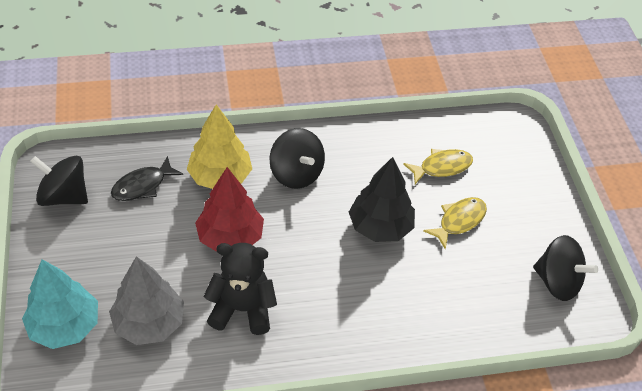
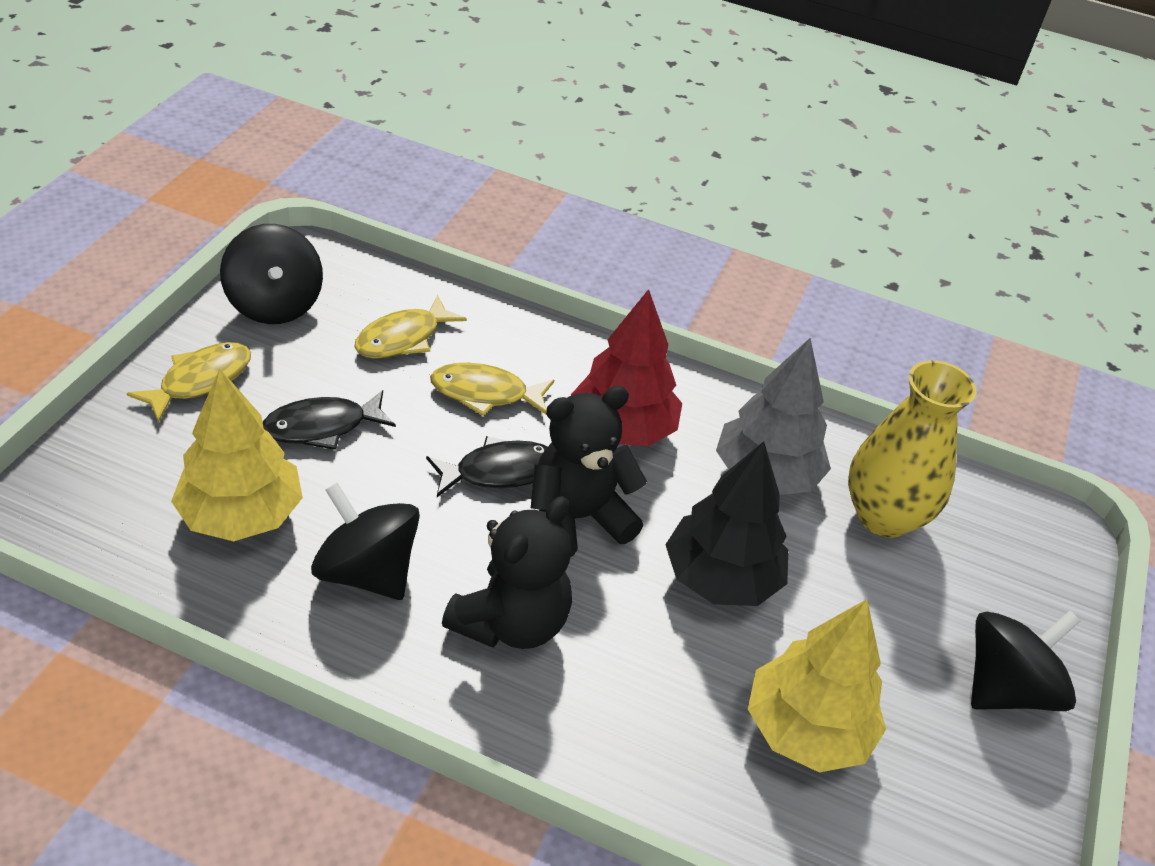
black fish: 1 -> 2
black teddy bear: 1 -> 2
turquoise tree: 1 -> 0
yellow fish: 2 -> 3
yellow tree: 1 -> 2
yellow vase: 0 -> 1

